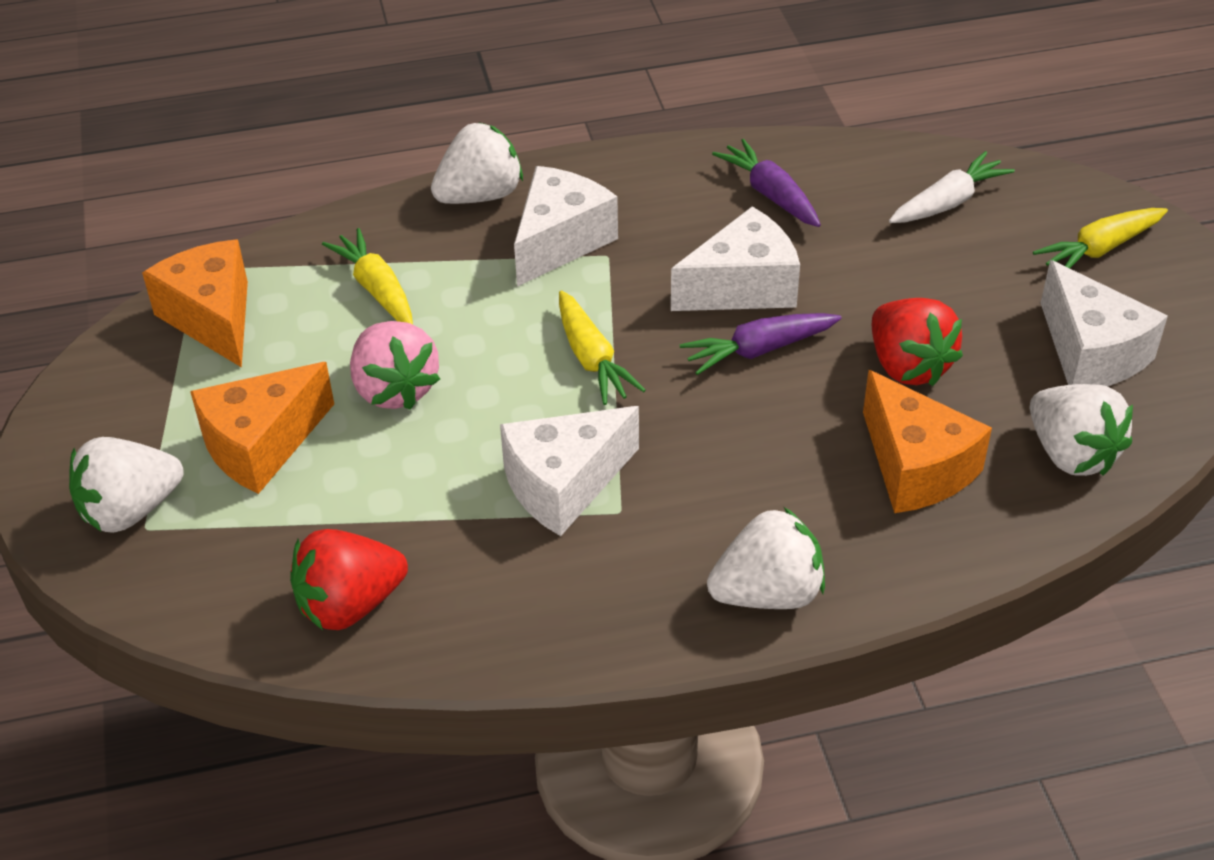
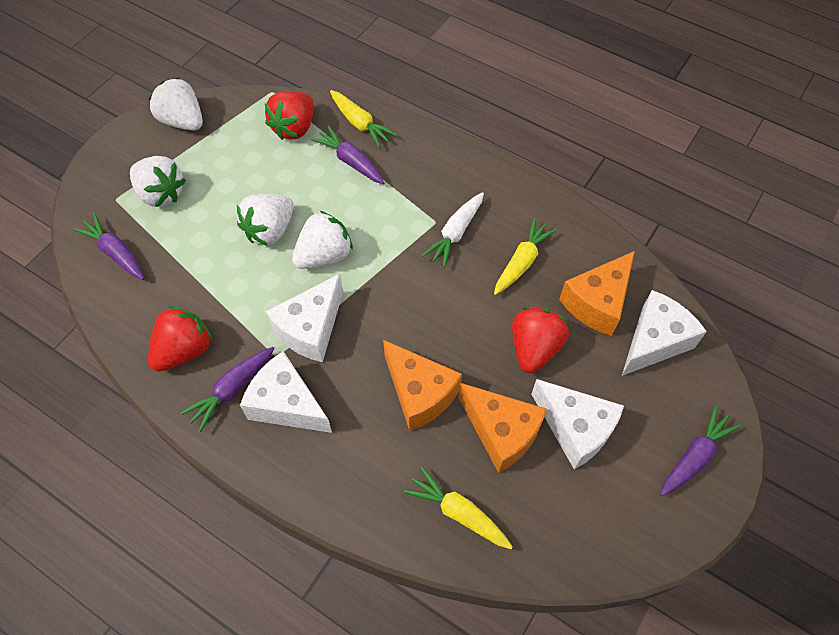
pink strawberry: 1 -> 0
purple carrot: 2 -> 4
red strawberry: 2 -> 3

